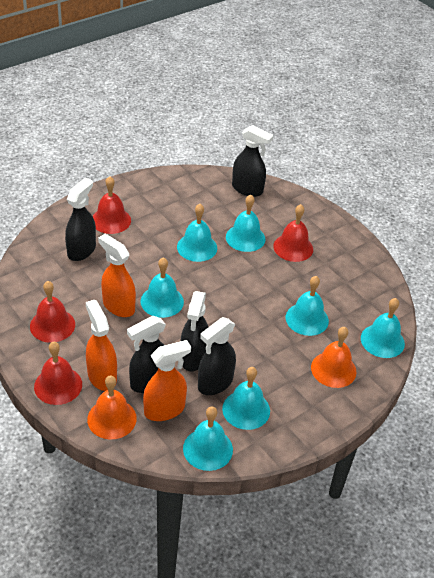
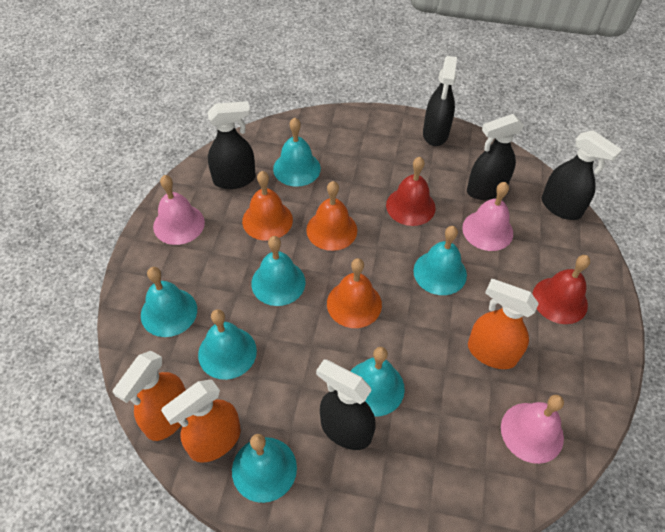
orange bell: 2 -> 3
pink bell: 0 -> 3
red bell: 4 -> 2

